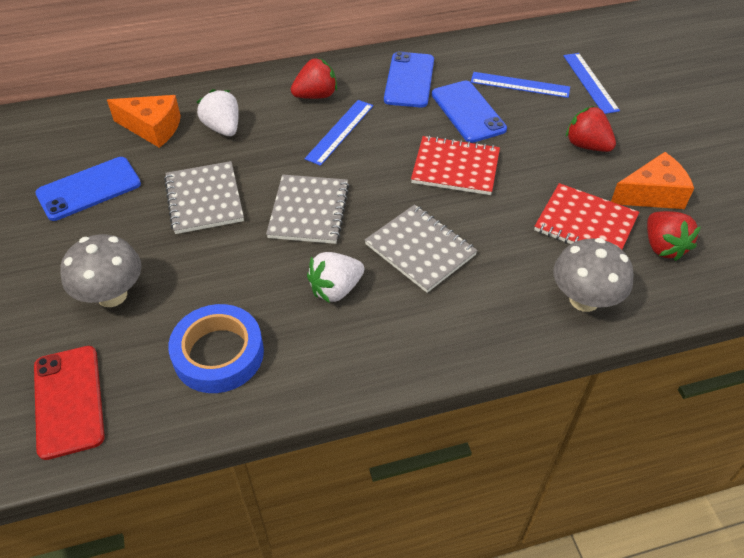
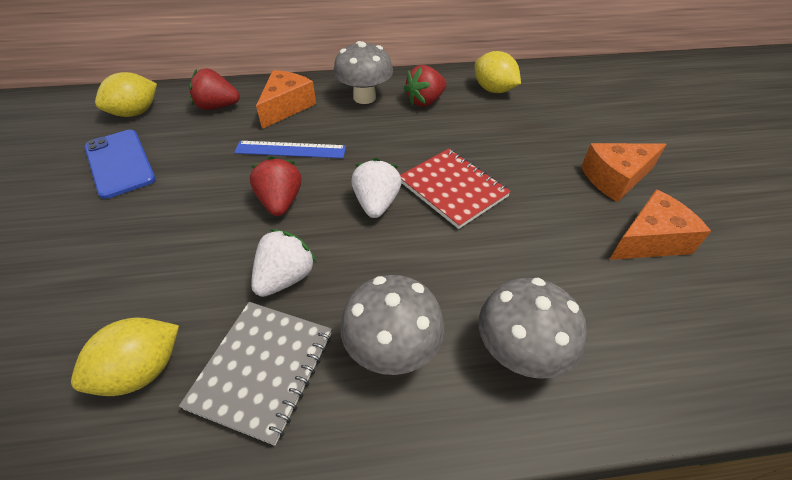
blue phone: 3 -> 1
blue ruler: 3 -> 1
blue tape: 1 -> 0
grey mushroom: 2 -> 3
grey notebook: 3 -> 1
orange cheese: 2 -> 3
red notebook: 2 -> 1
red phone: 1 -> 0
yellow lemon: 0 -> 3

